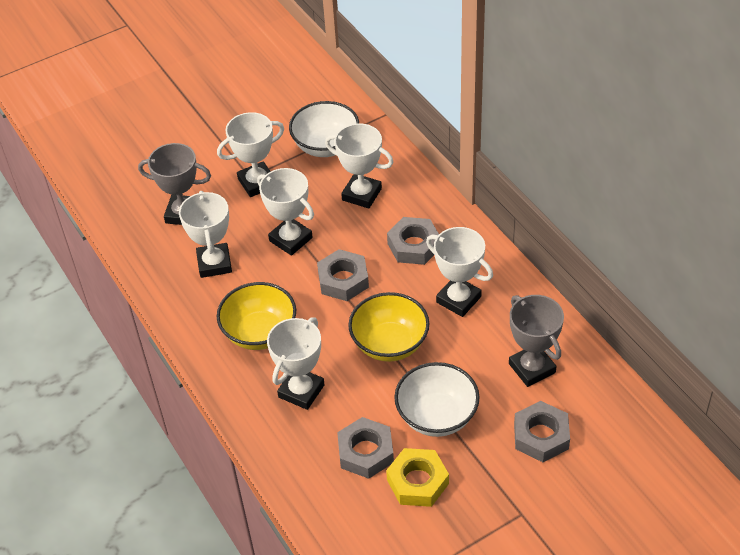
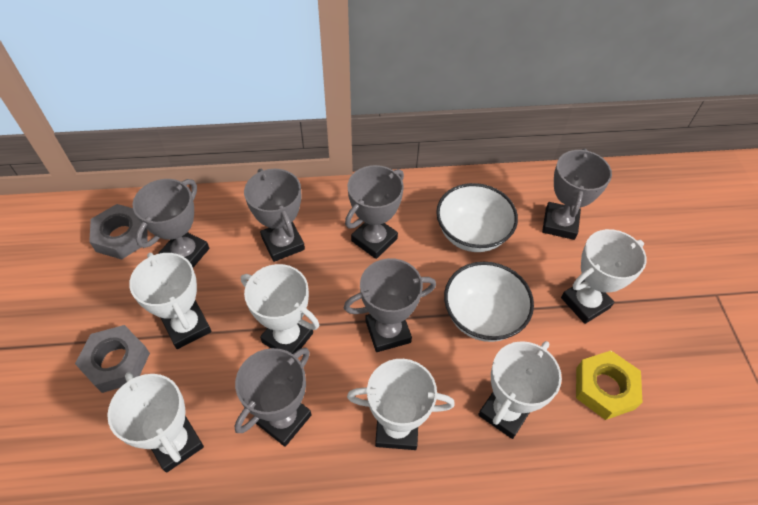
grey nut: 4 -> 2
grey trophy: 2 -> 6
yellow bowl: 2 -> 0

